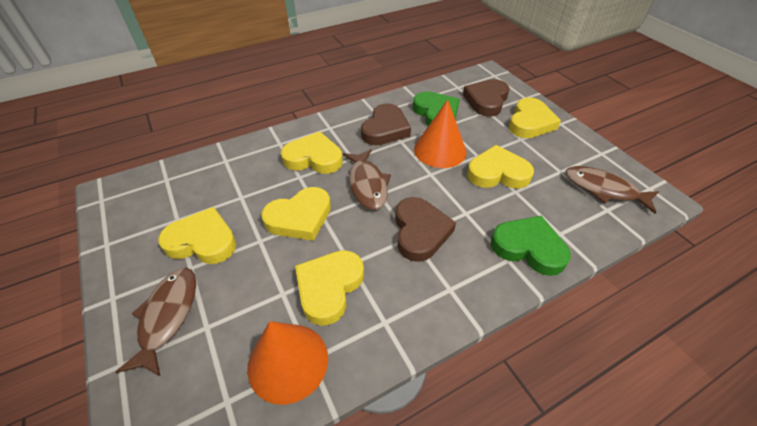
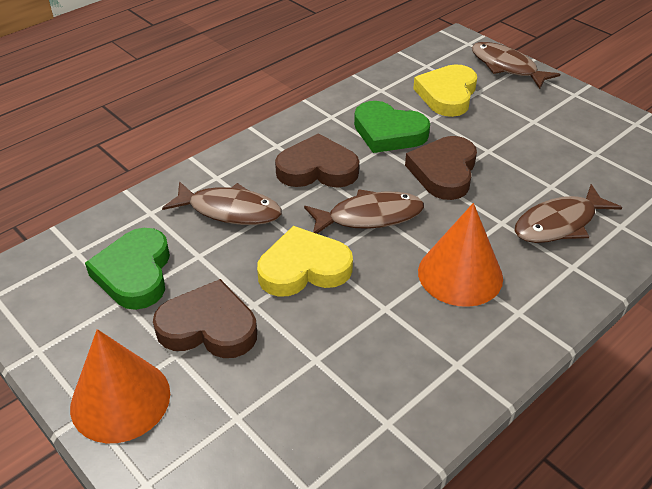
brown fish: 3 -> 4
yellow heart: 6 -> 2

